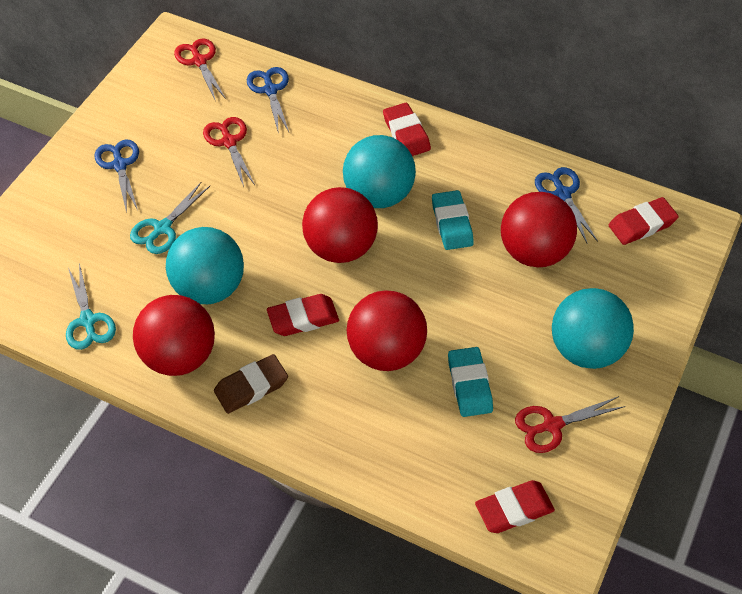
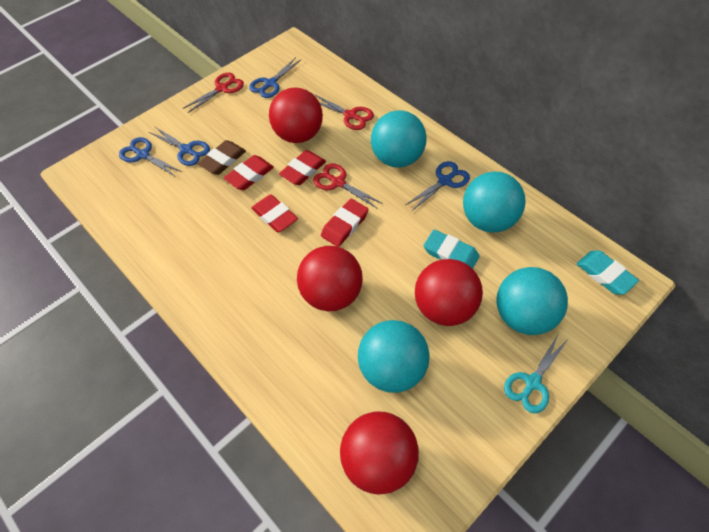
blue scissors: 3 -> 4
turquoise ball: 3 -> 4
turquoise scissors: 2 -> 1

